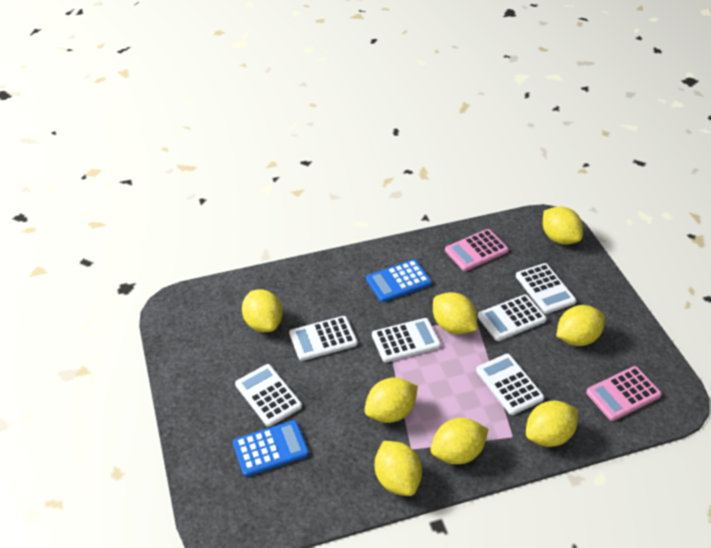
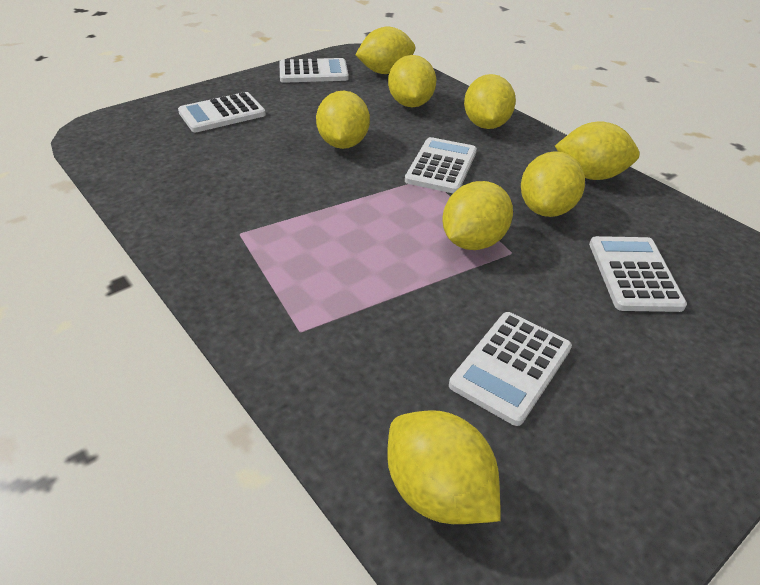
blue calculator: 2 -> 0
pink calculator: 2 -> 0
white calculator: 6 -> 5

